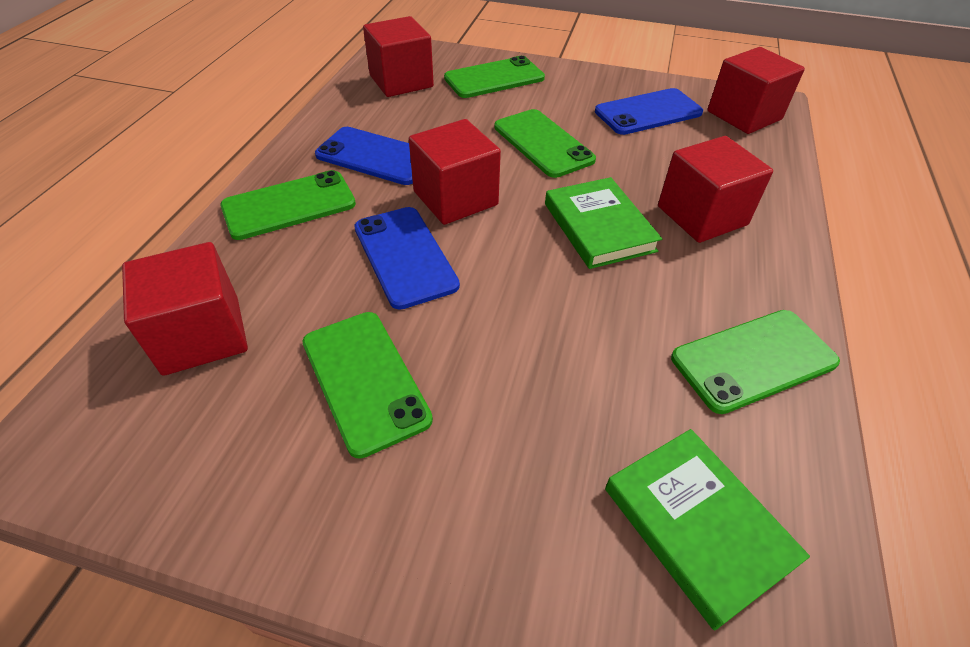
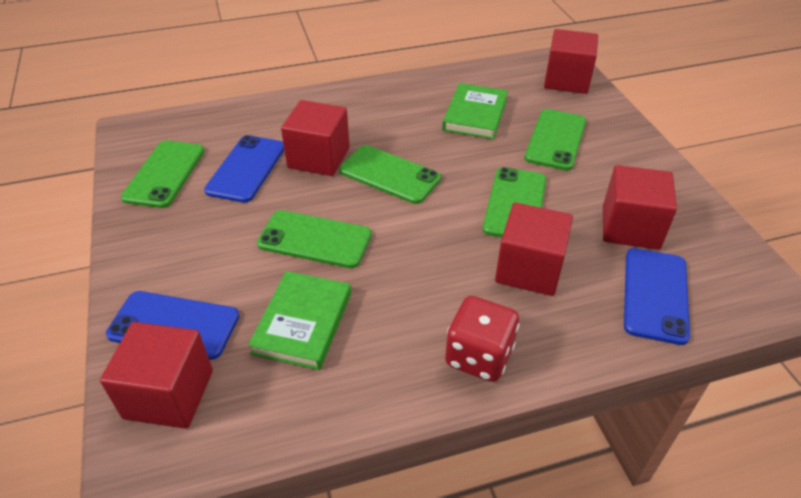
red dice: 0 -> 1

